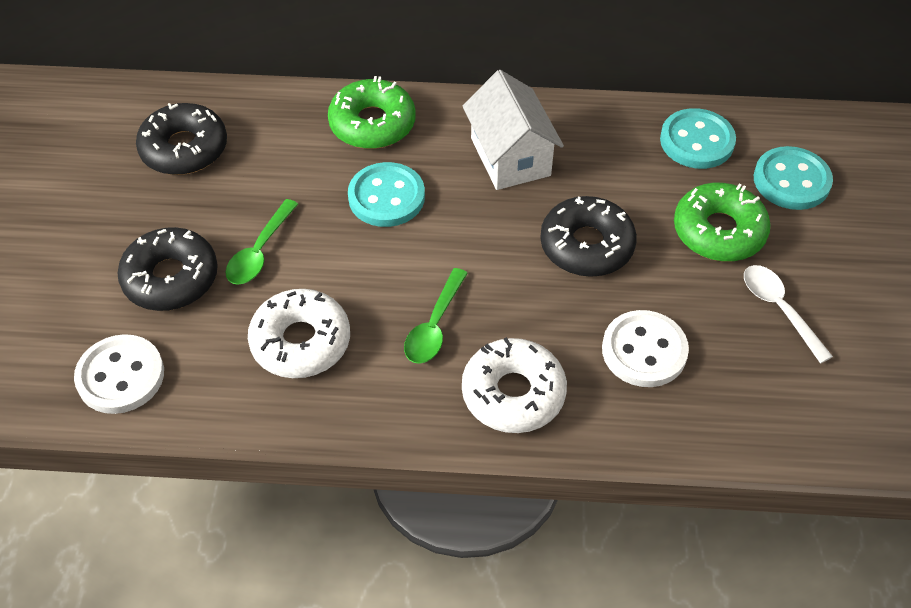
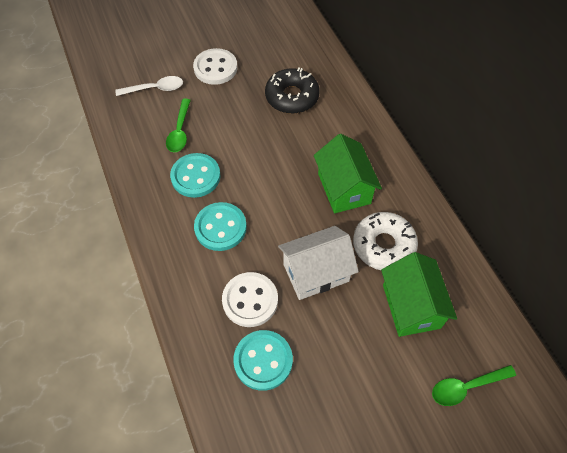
black donut: 3 -> 1
green donut: 2 -> 0
green house: 0 -> 2
white donut: 2 -> 1

